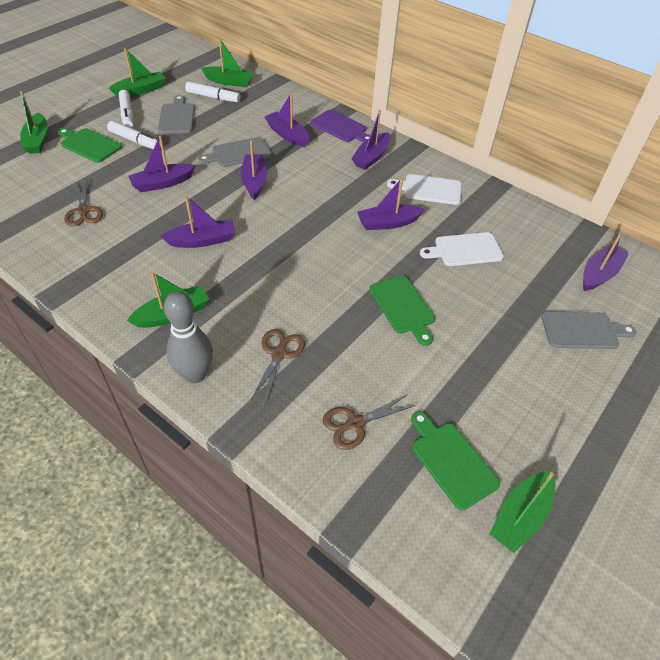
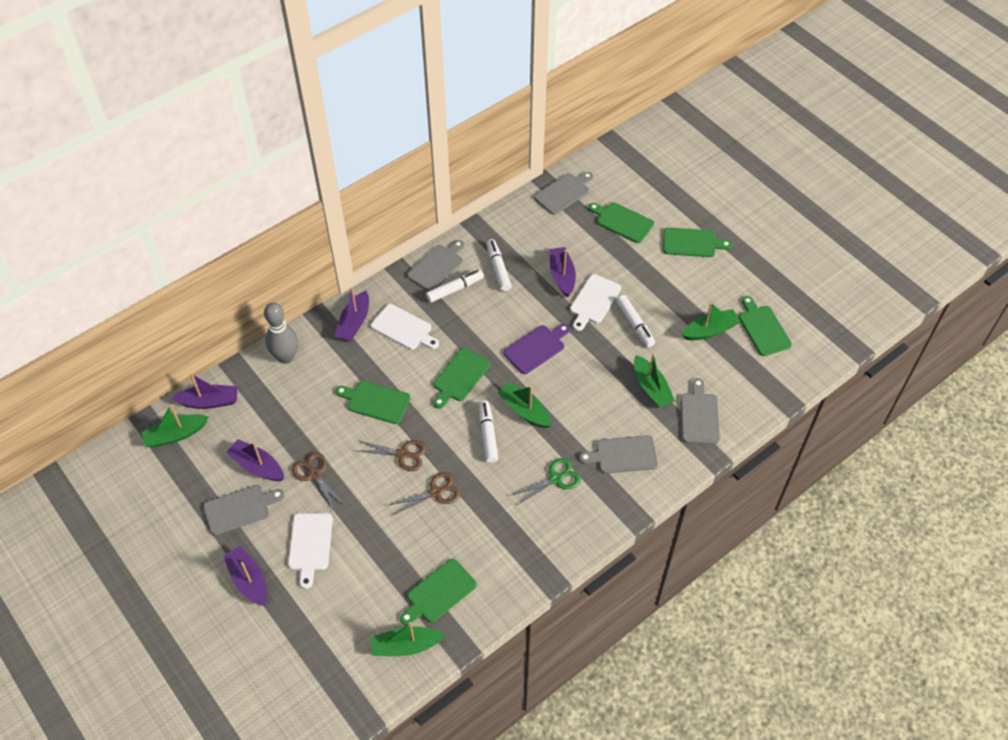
green cutting board: 3 -> 6
green scissors: 0 -> 1
grey cutting board: 3 -> 5
purple boat: 7 -> 5
white cutting board: 2 -> 3
white marker: 3 -> 4

